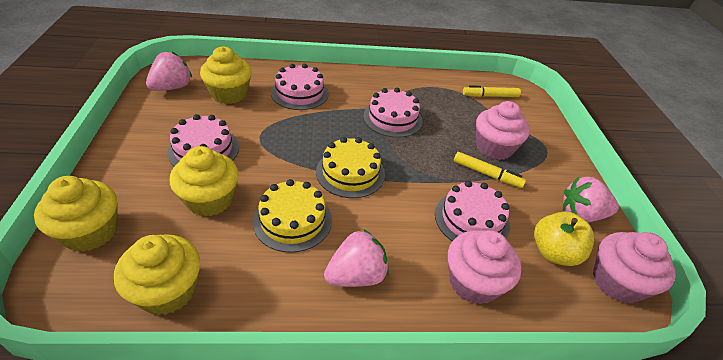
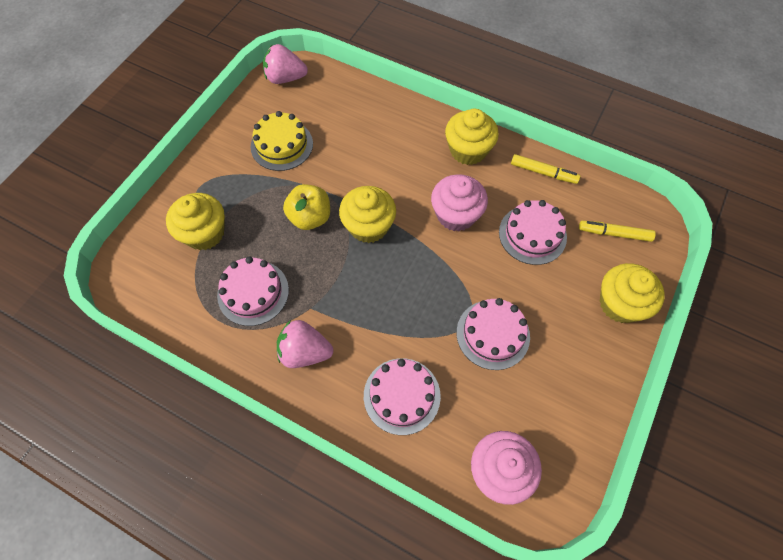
pink cupcake: 3 -> 2
pink strawberry: 3 -> 2
yellow cake: 2 -> 1

